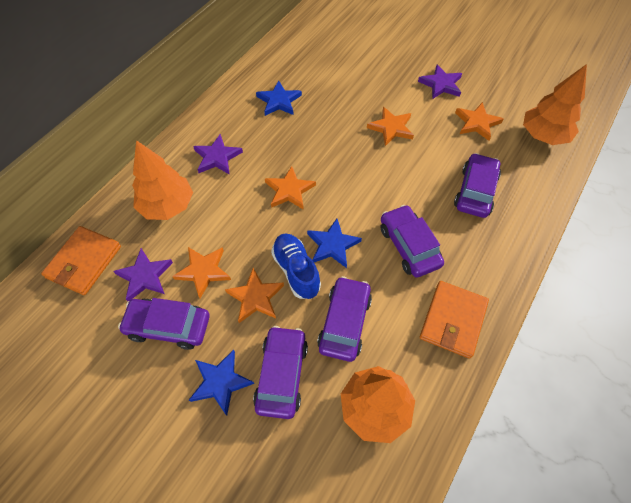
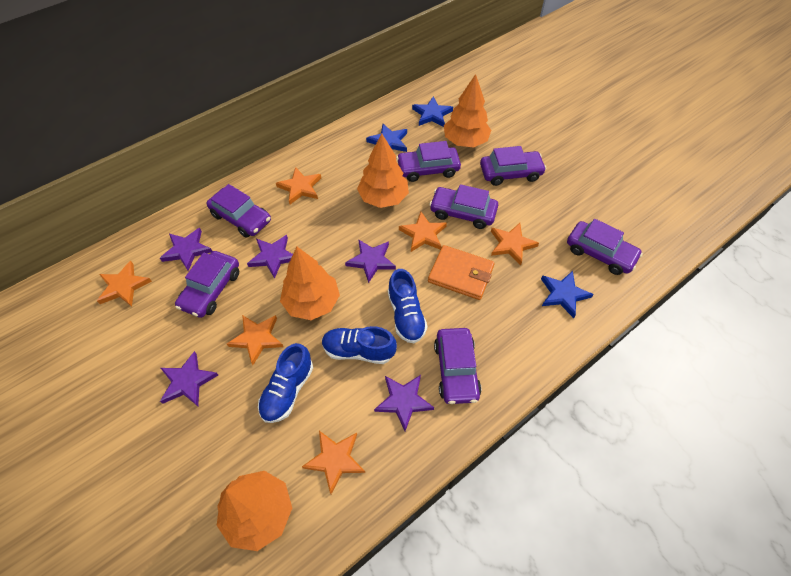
blue shoe: 1 -> 3
orange star: 5 -> 6
orange tree: 3 -> 4
orange wallet: 2 -> 1
purple car: 5 -> 7
purple star: 3 -> 5

